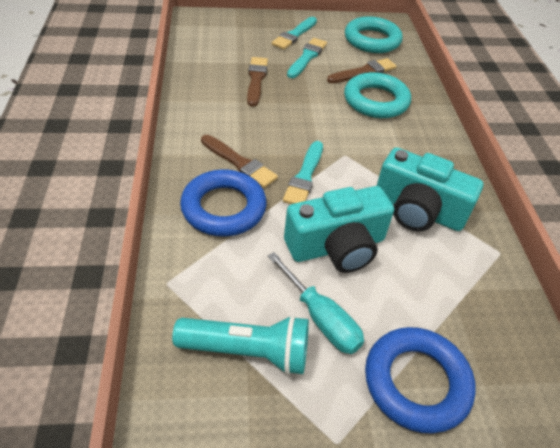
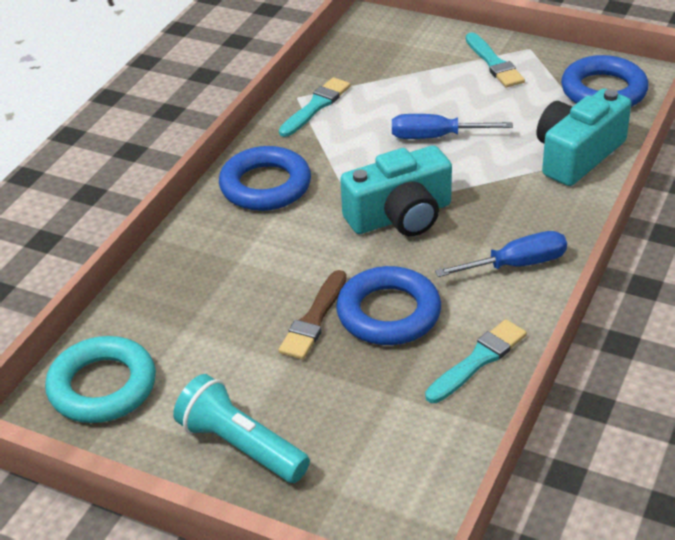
blue ring: 2 -> 3
blue screwdriver: 0 -> 2
brown brush: 3 -> 1
turquoise ring: 2 -> 1
turquoise screwdriver: 1 -> 0

